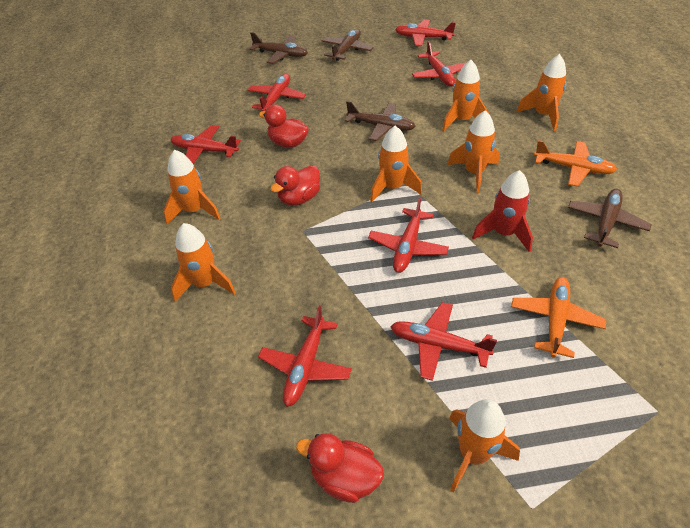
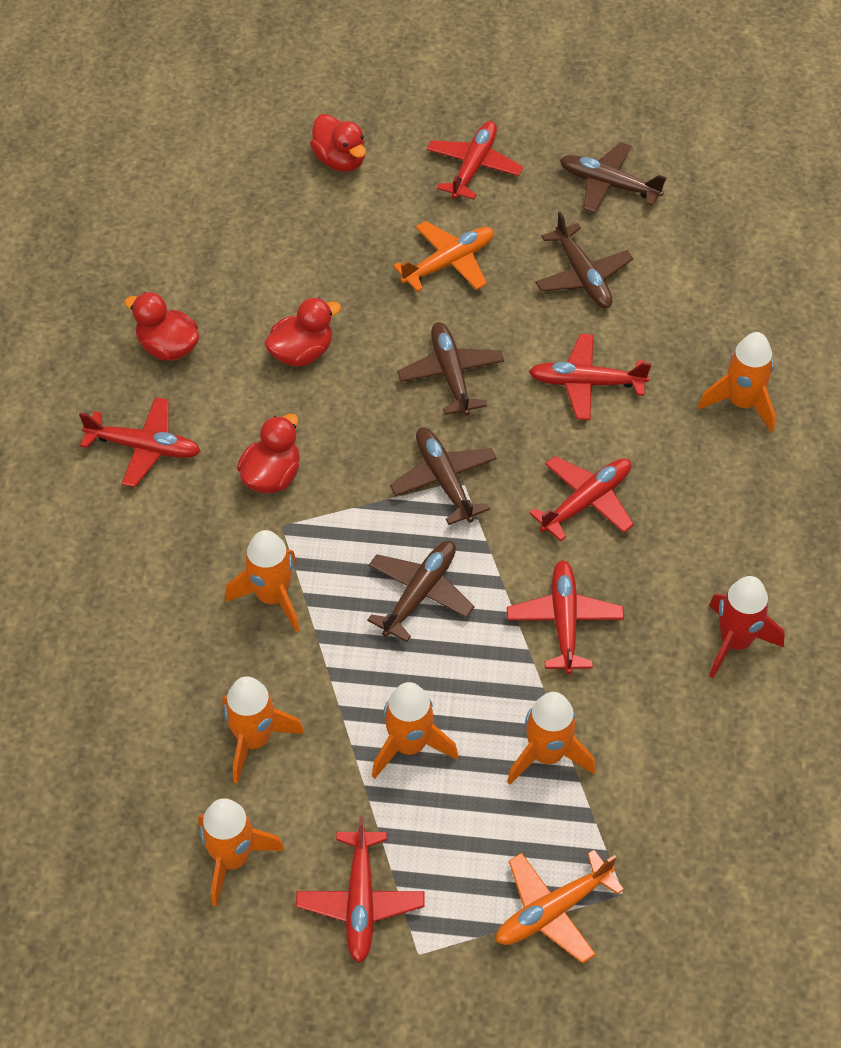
brown plane: 4 -> 5
orange rocket: 7 -> 6
red duck: 3 -> 4
red plane: 7 -> 6

